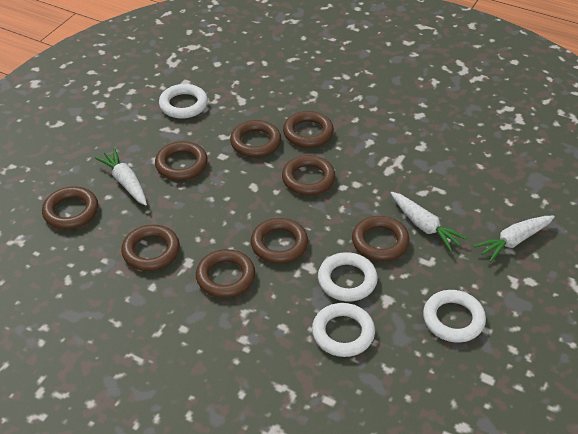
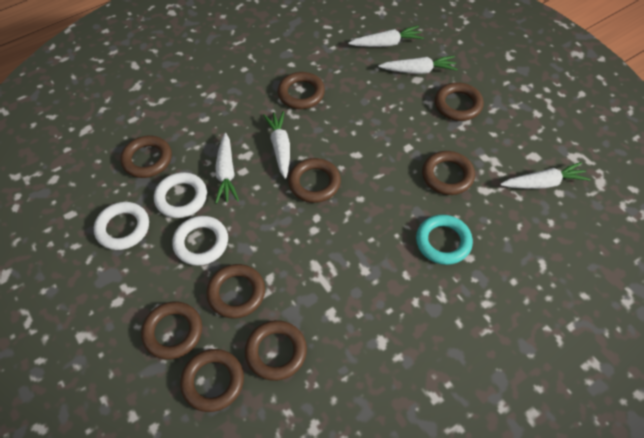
turquoise ring: 0 -> 1
white carrot: 3 -> 5
white ring: 4 -> 3

